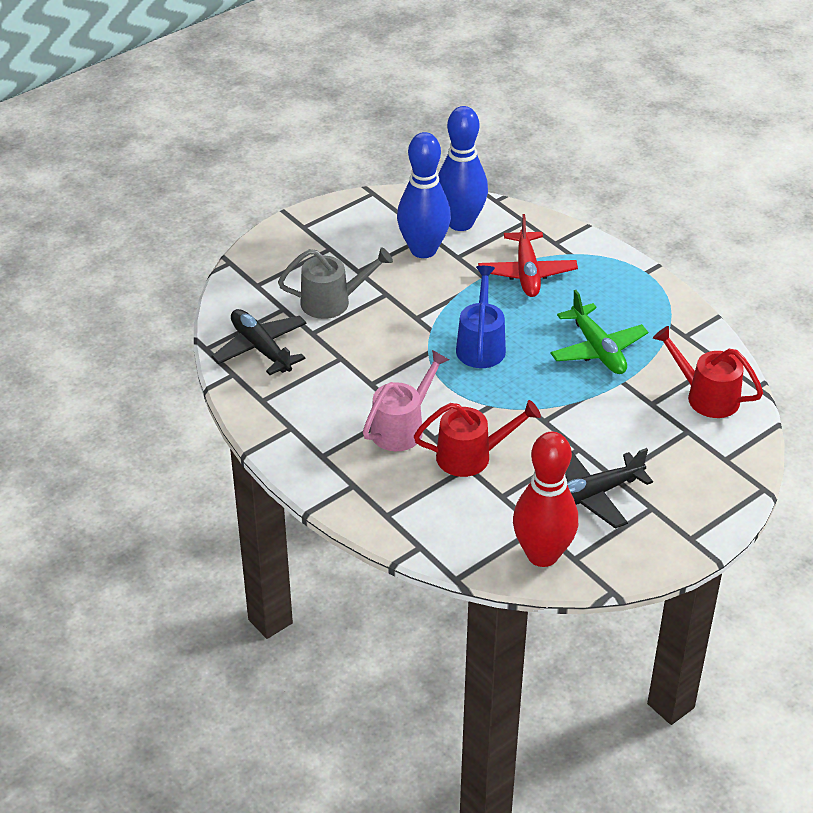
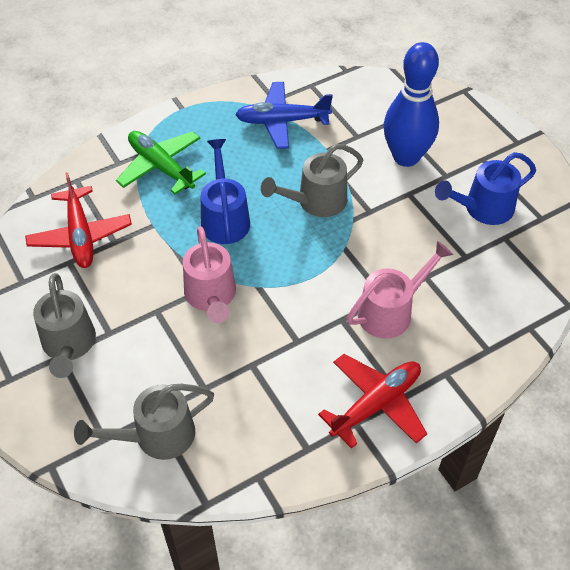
black plane: 2 -> 0
blue bowling pin: 2 -> 1
blue plane: 0 -> 1
blue watering can: 1 -> 2
grey watering can: 1 -> 3
pink watering can: 1 -> 2
red bowling pin: 1 -> 0
red plane: 1 -> 2
red watering can: 2 -> 0

